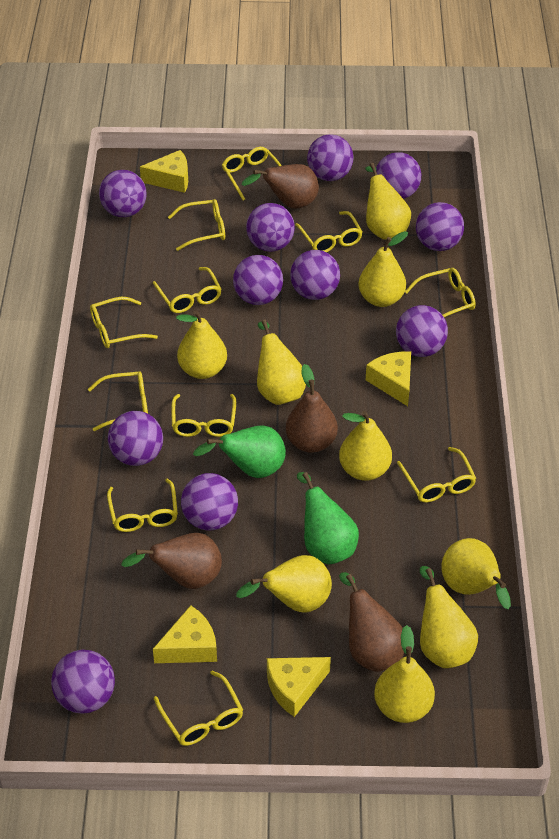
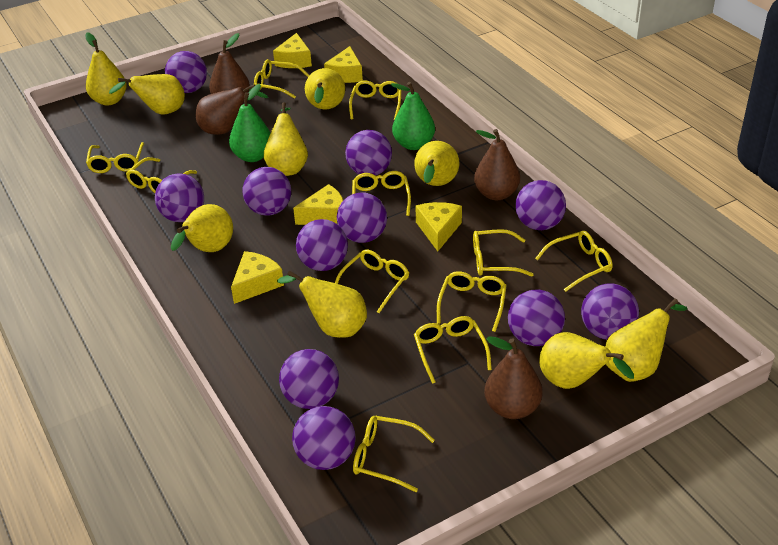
yellow cheese: 4 -> 5

